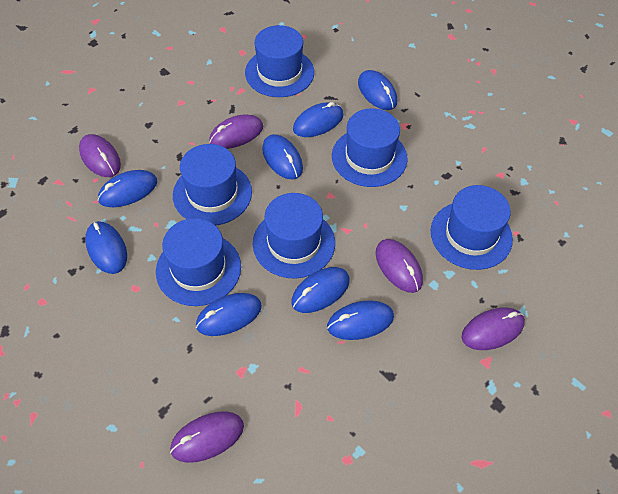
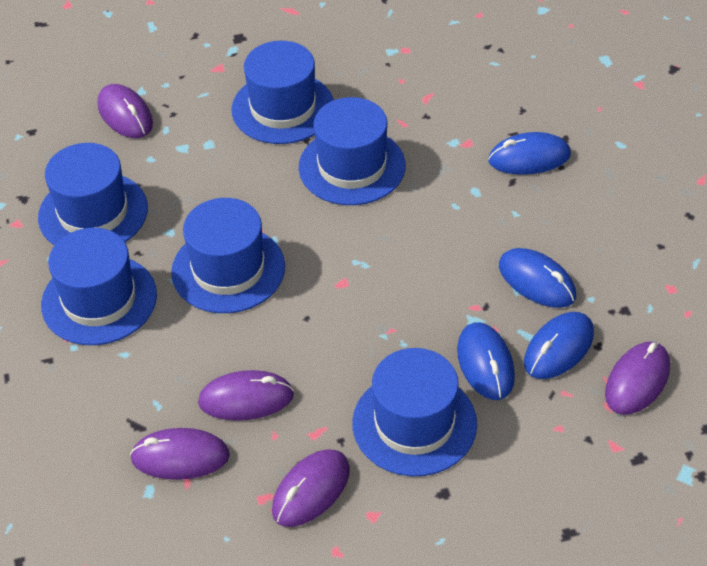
blue mouse: 8 -> 4

